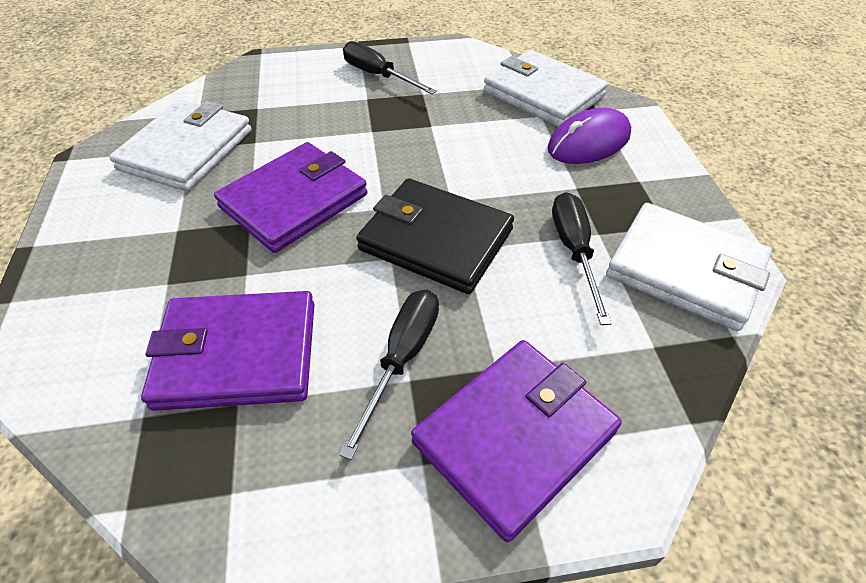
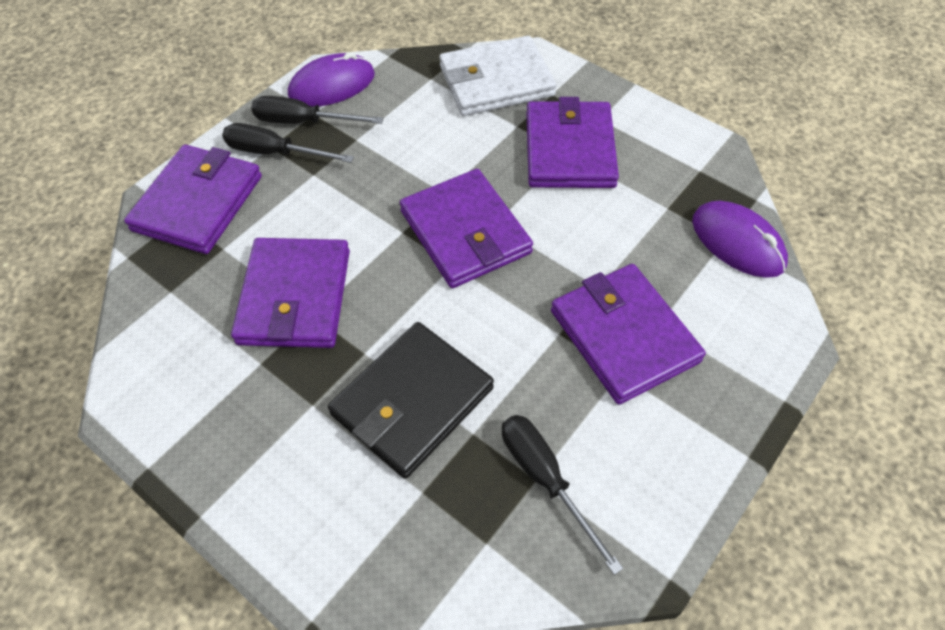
purple mouse: 1 -> 2
purple wallet: 3 -> 5
white wallet: 3 -> 1

